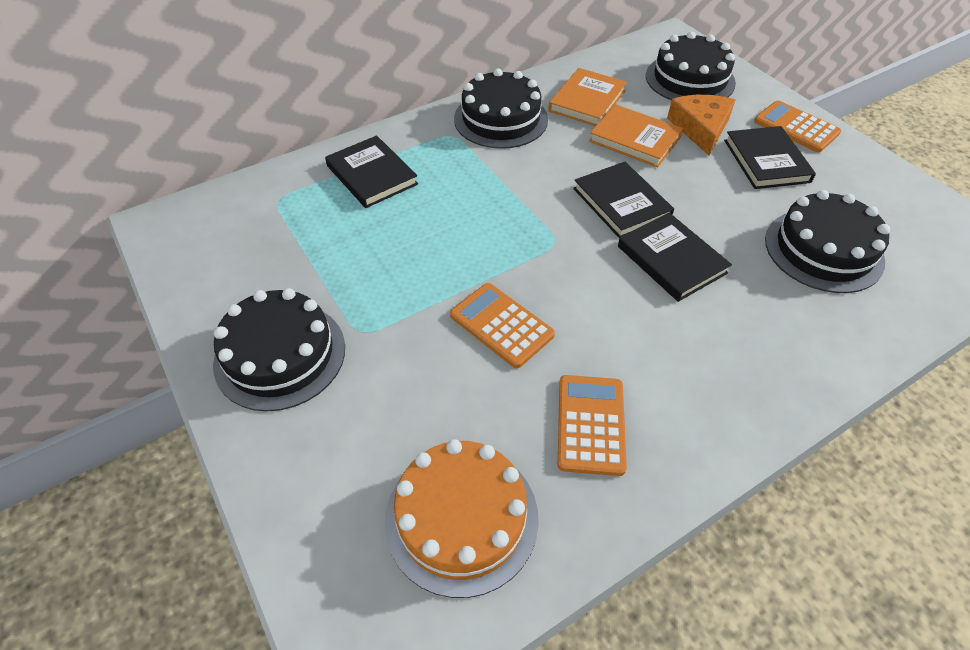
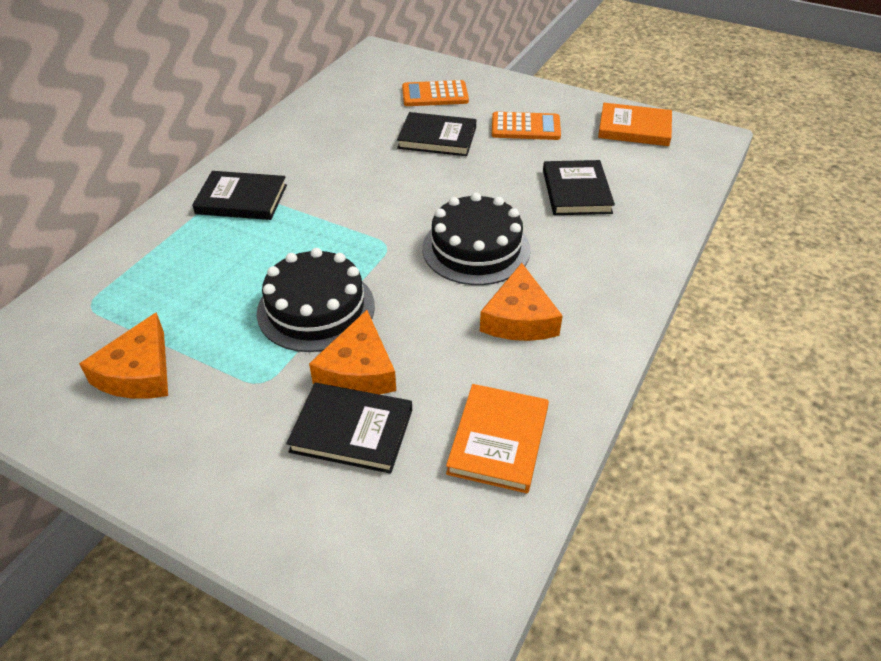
black cake: 4 -> 2
orange cake: 1 -> 0
orange calculator: 3 -> 2
orange cheese: 1 -> 3

